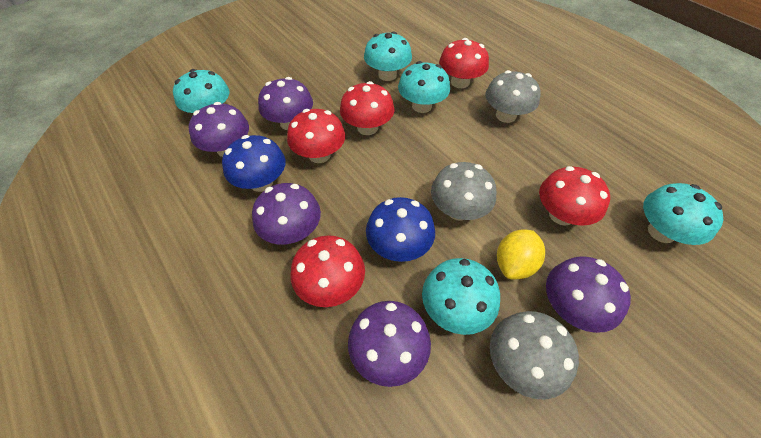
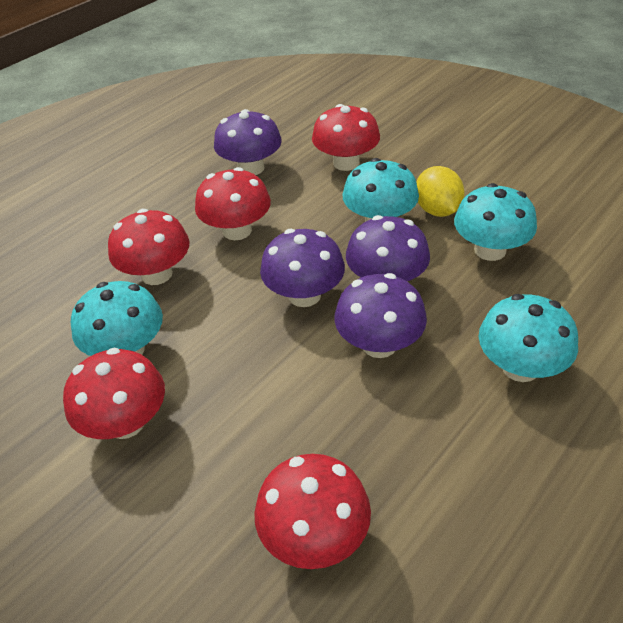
blue mushroom: 2 -> 0
grey mushroom: 3 -> 0
purple mushroom: 5 -> 4
turquoise mushroom: 5 -> 4

